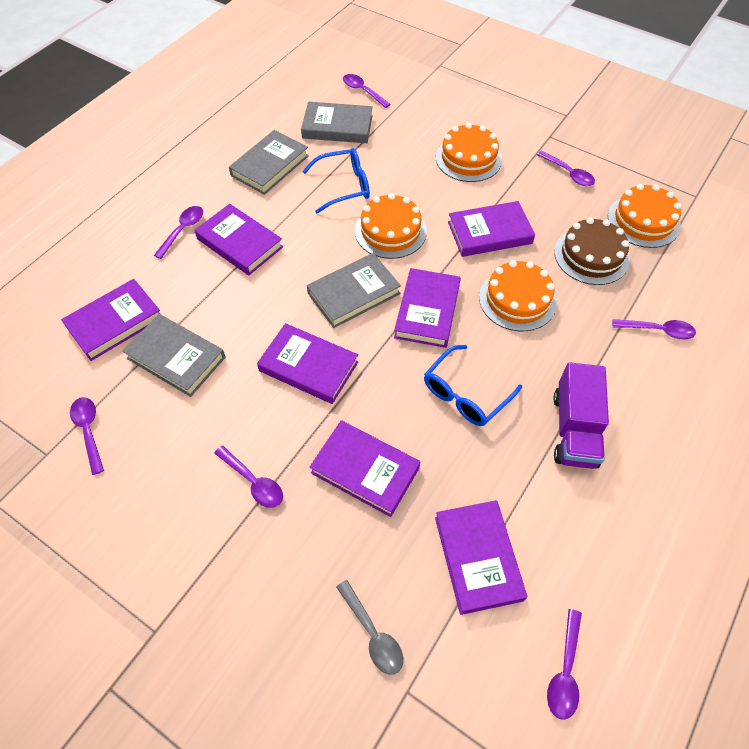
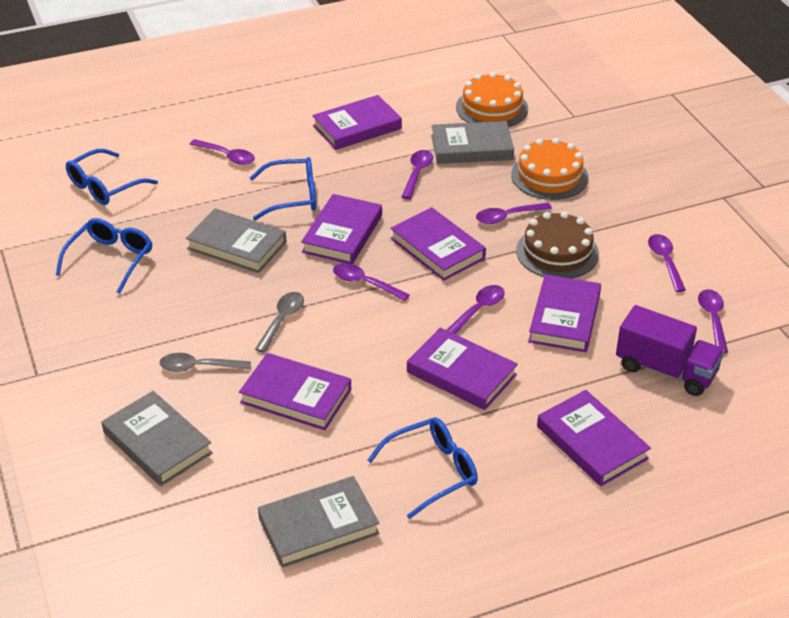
blue glasses: 2 -> 4
grey spoon: 1 -> 2
orange cake: 4 -> 2

